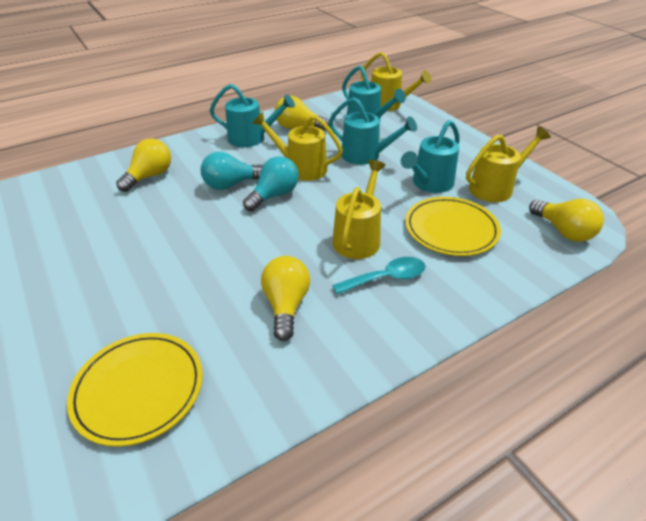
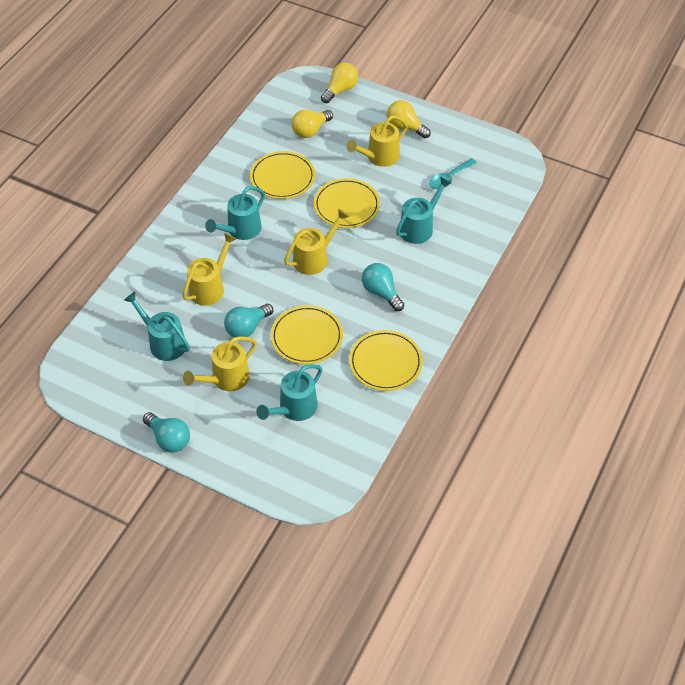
turquoise light bulb: 2 -> 3
yellow light bulb: 4 -> 3
yellow plate: 2 -> 4

